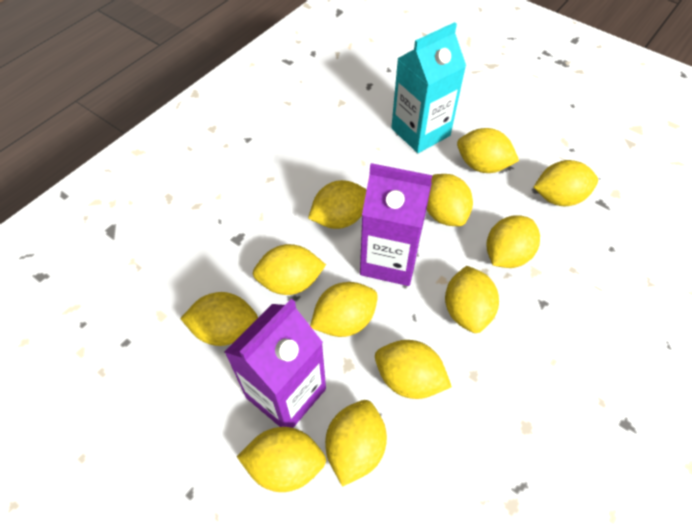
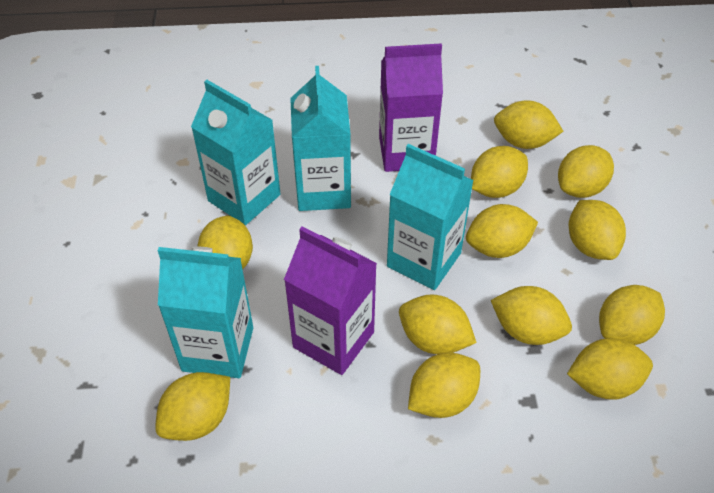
turquoise carton: 1 -> 4

